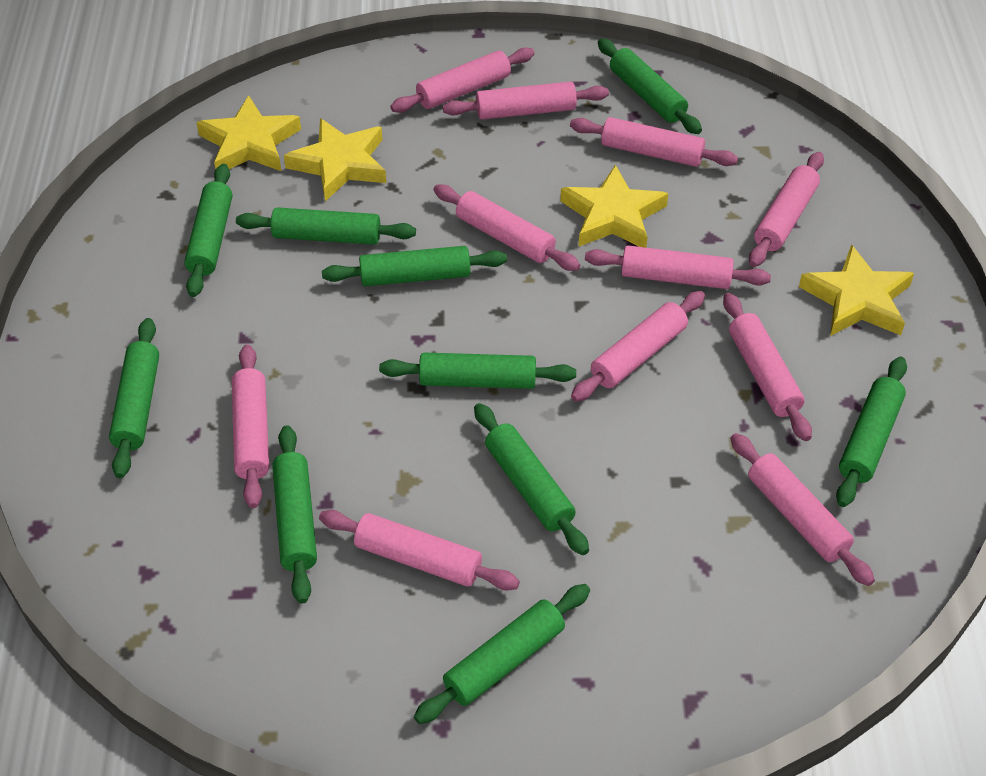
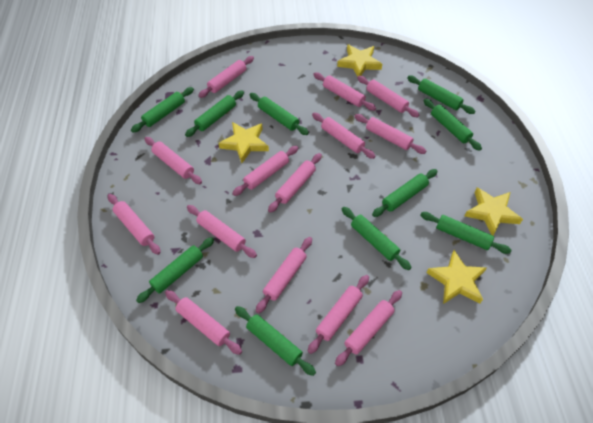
pink rolling pin: 11 -> 14

